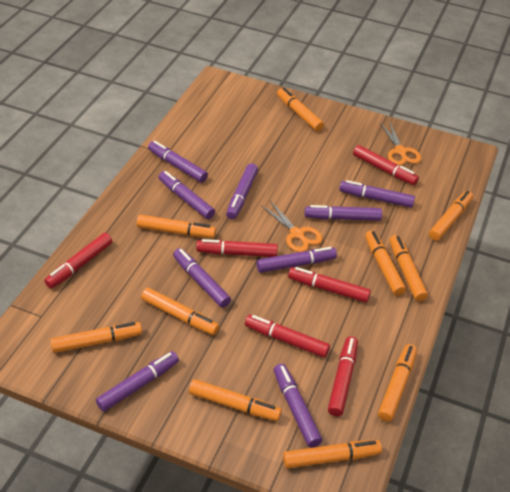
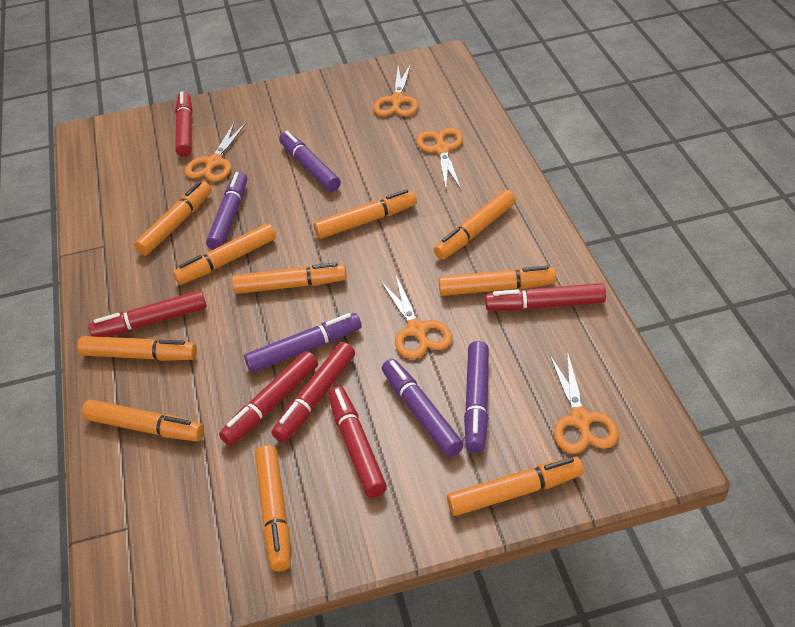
orange scissors: 2 -> 5
purple marker: 9 -> 5

